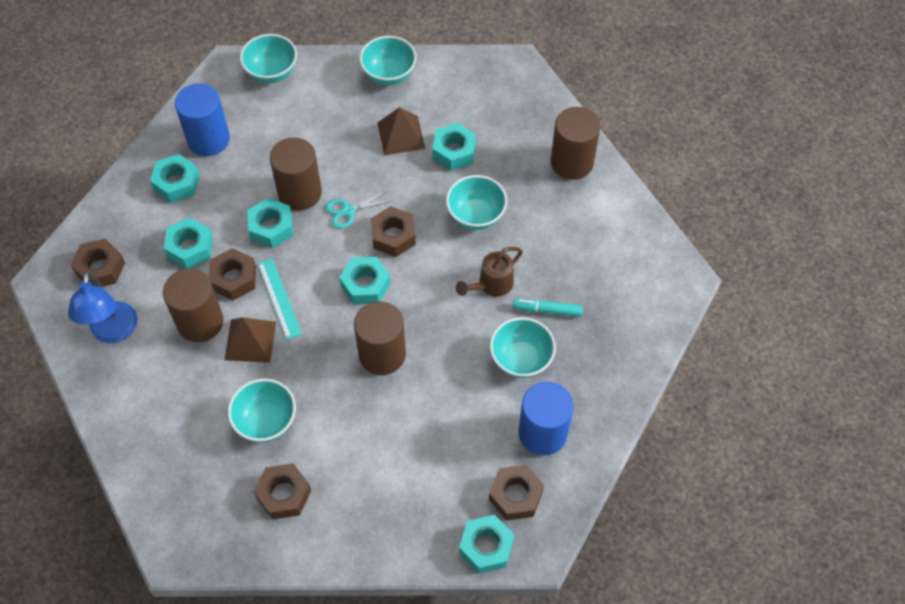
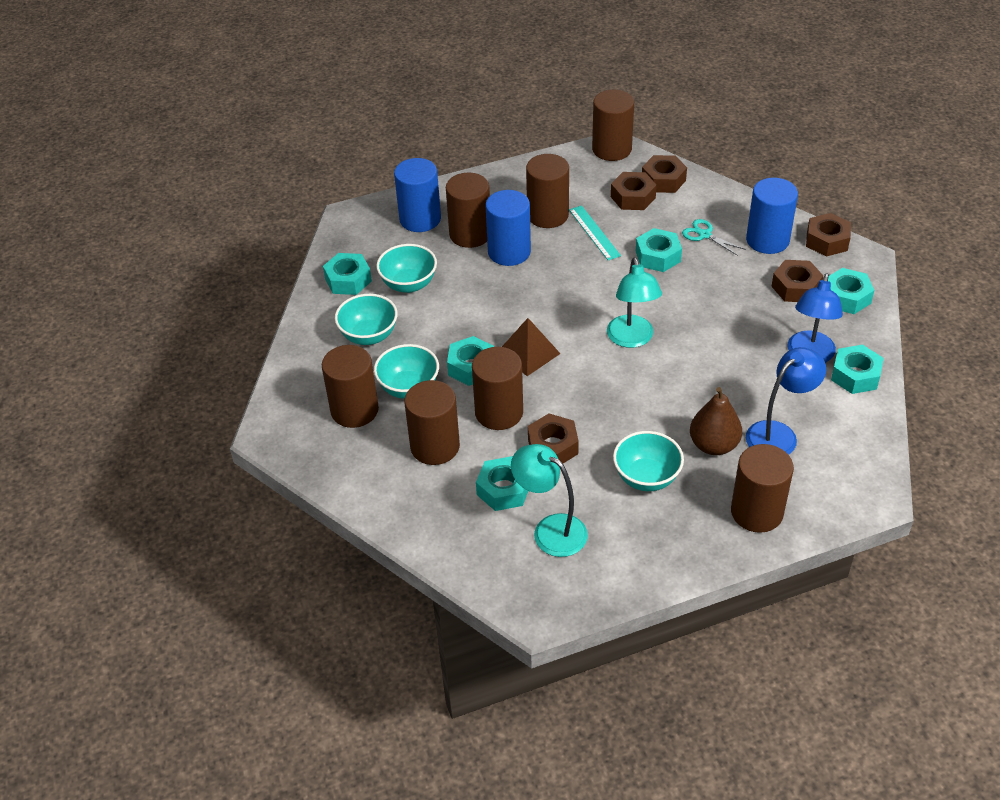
blue cylinder: 2 -> 3
blue lamp: 1 -> 2
brown cylinder: 4 -> 7
brown pear: 0 -> 1
brown pyramid: 2 -> 1
brown watering can: 1 -> 0
turquoise bowl: 5 -> 4
turquoise lamp: 0 -> 2
turquoise marker: 1 -> 0

